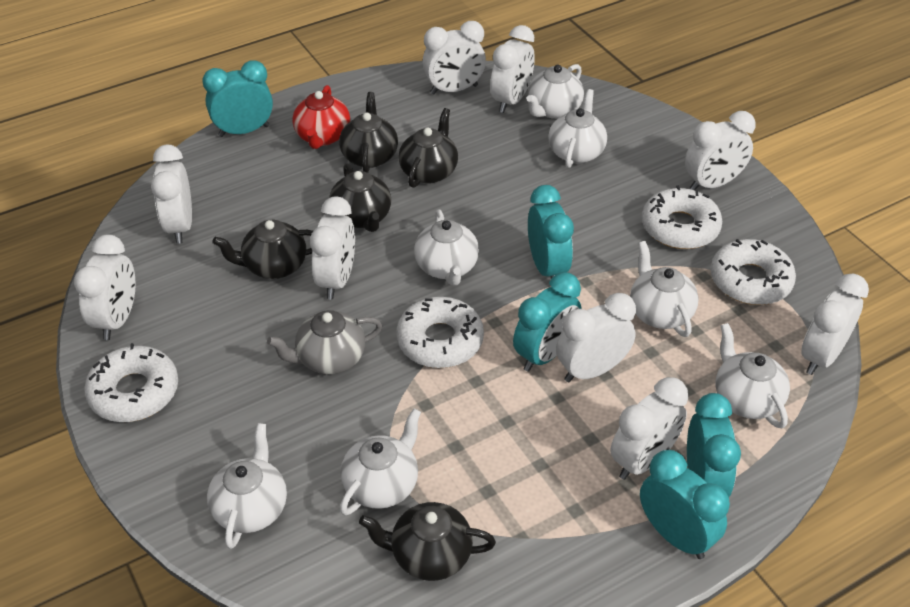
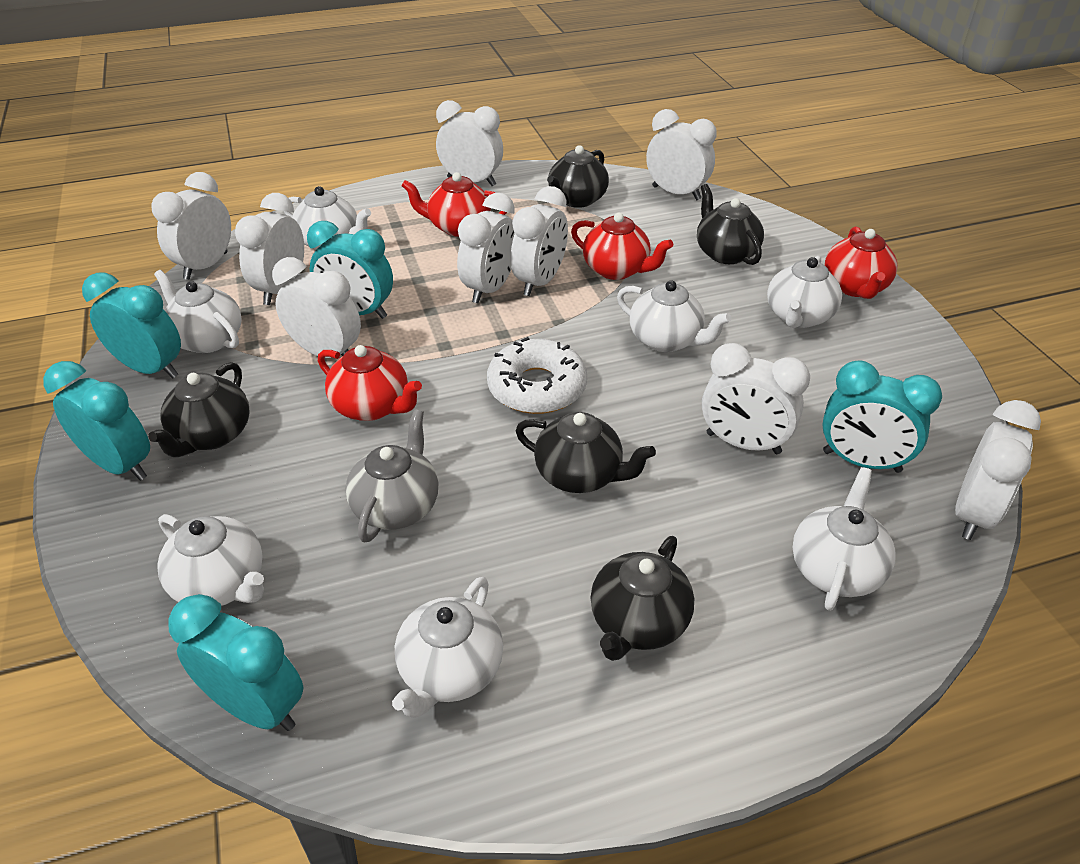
red teapot: 1 -> 4
white donut: 4 -> 1

